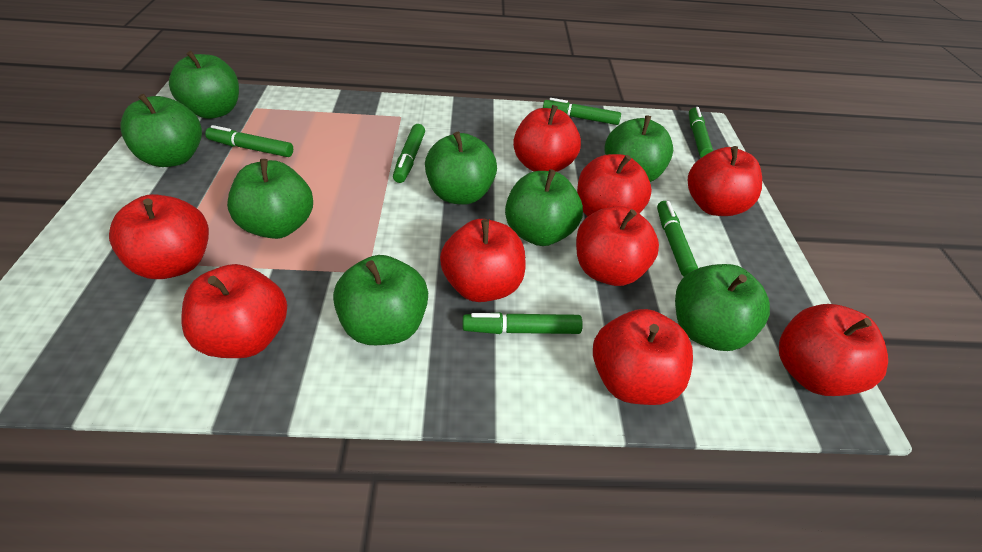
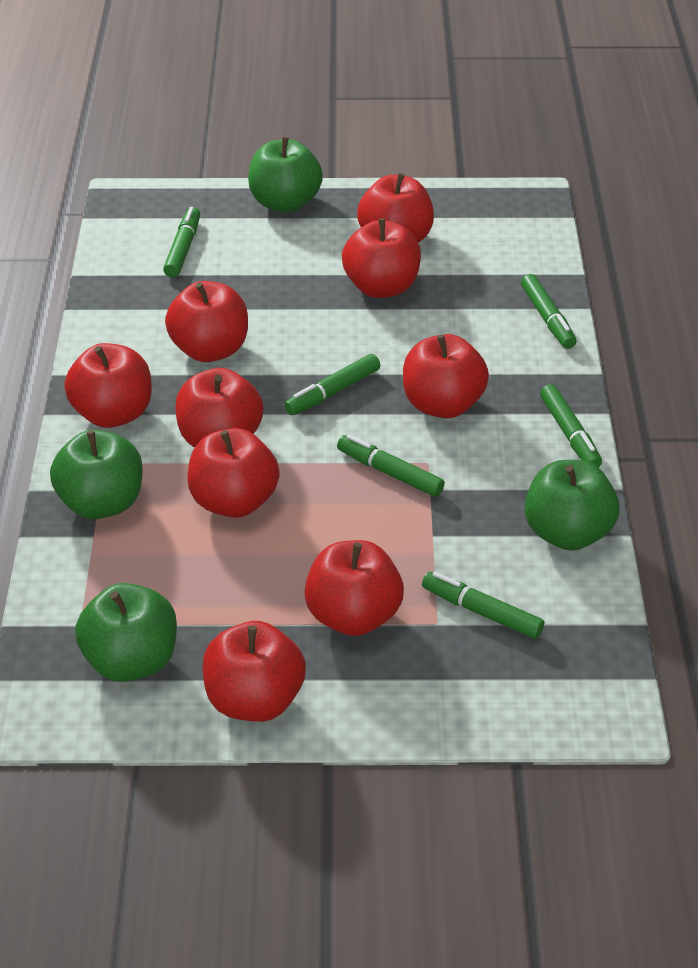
green apple: 8 -> 4

